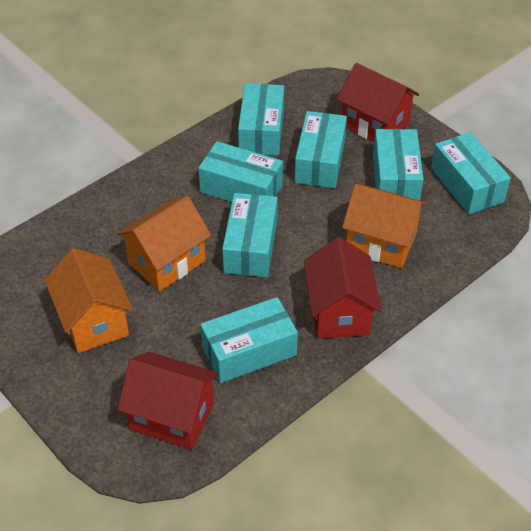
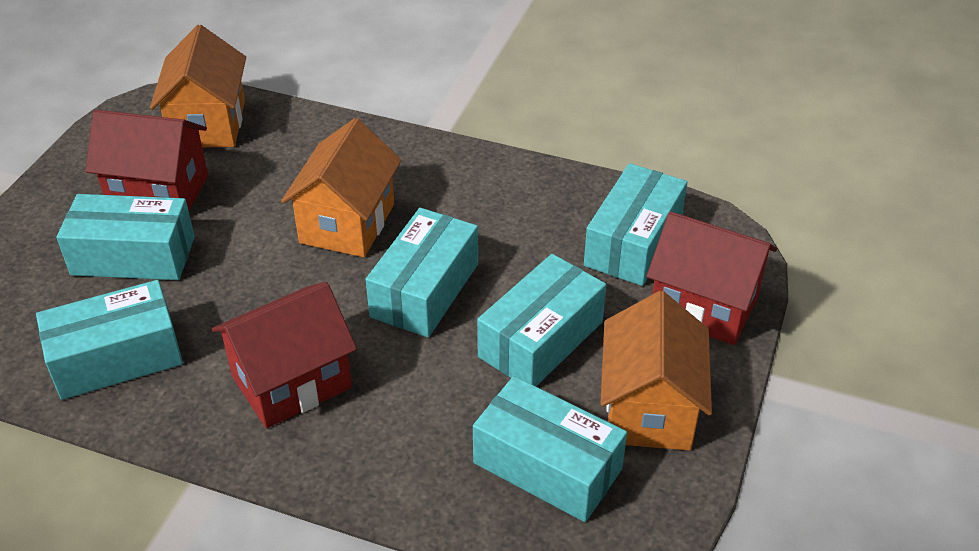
turquoise box: 7 -> 6

